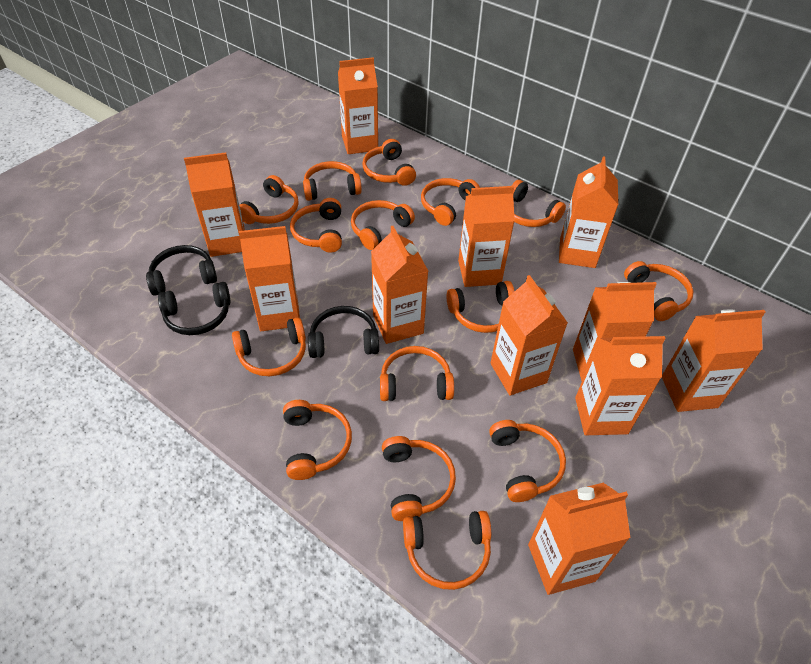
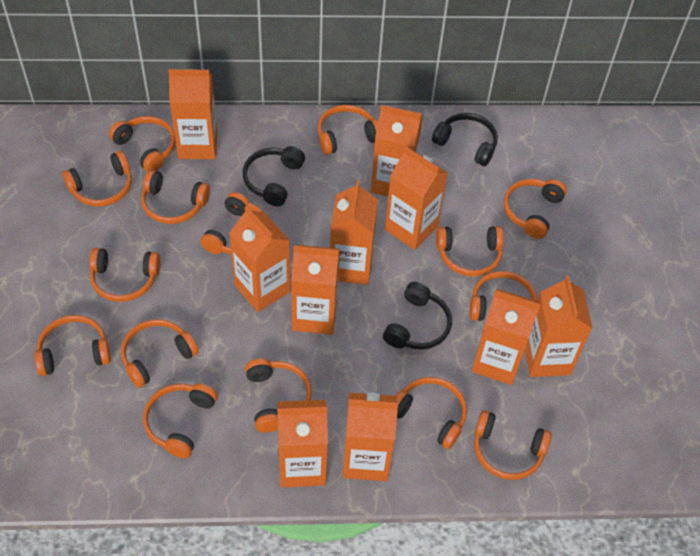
orange carton: 11 -> 10

